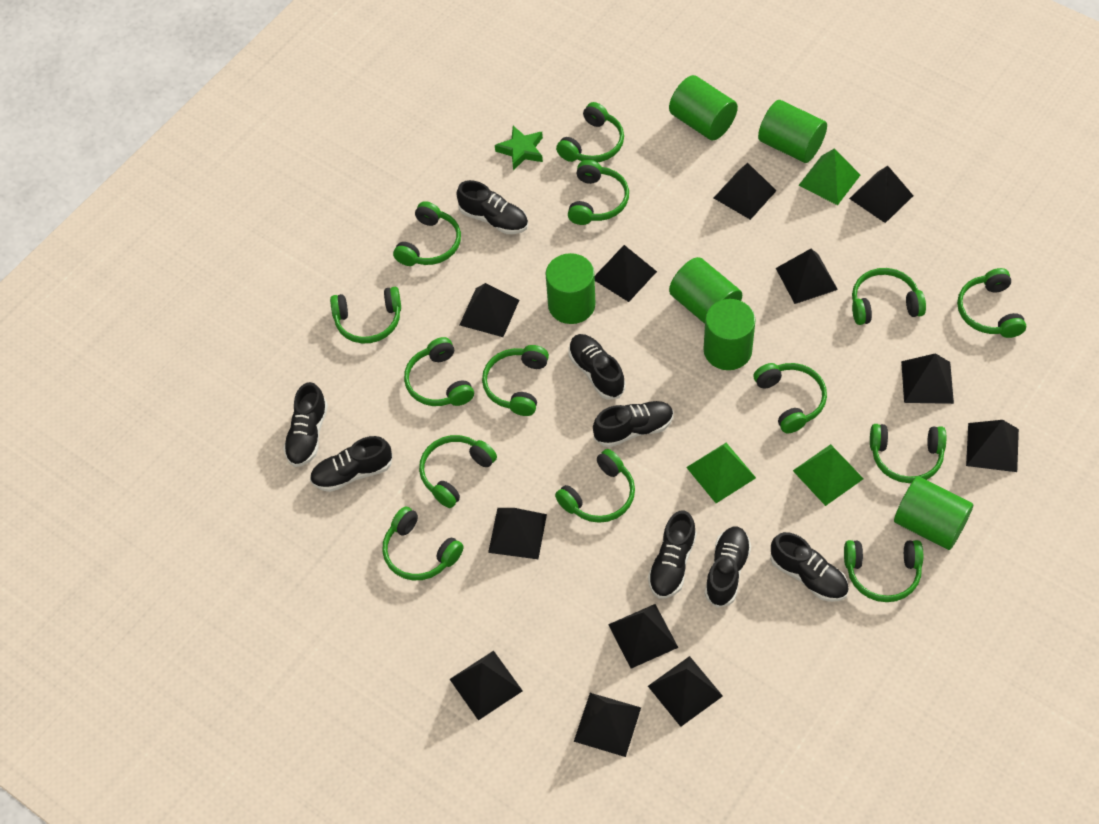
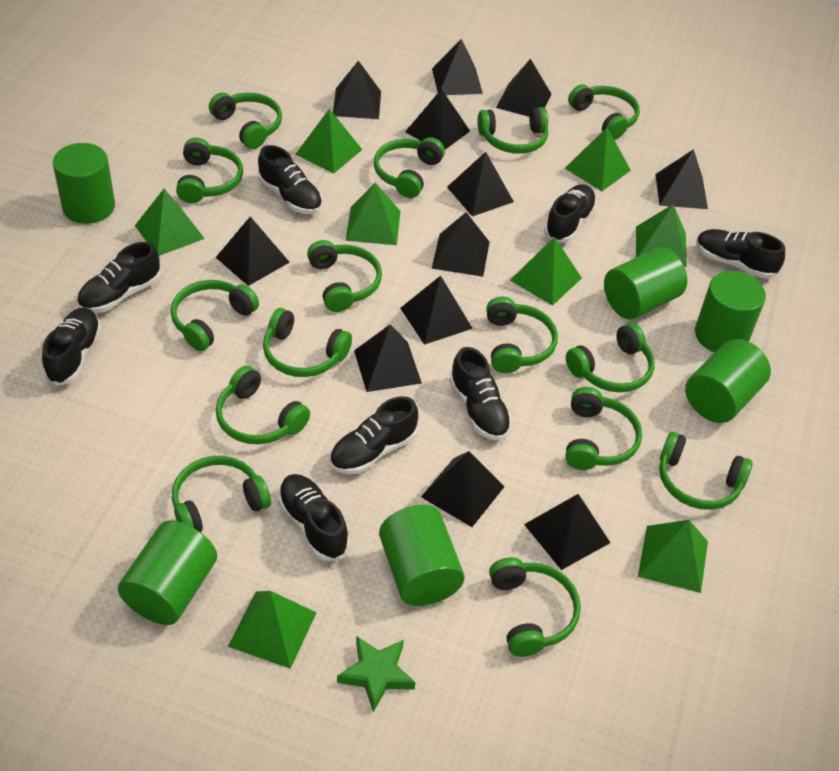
green headphones: 14 -> 15
green pyramid: 3 -> 8

